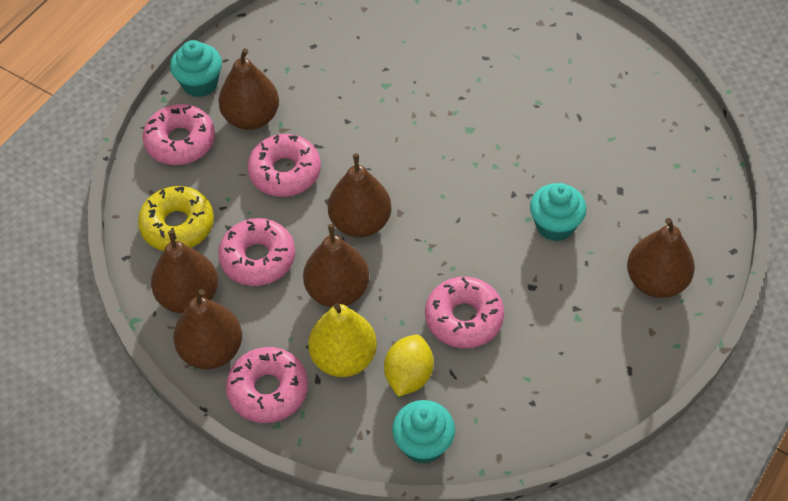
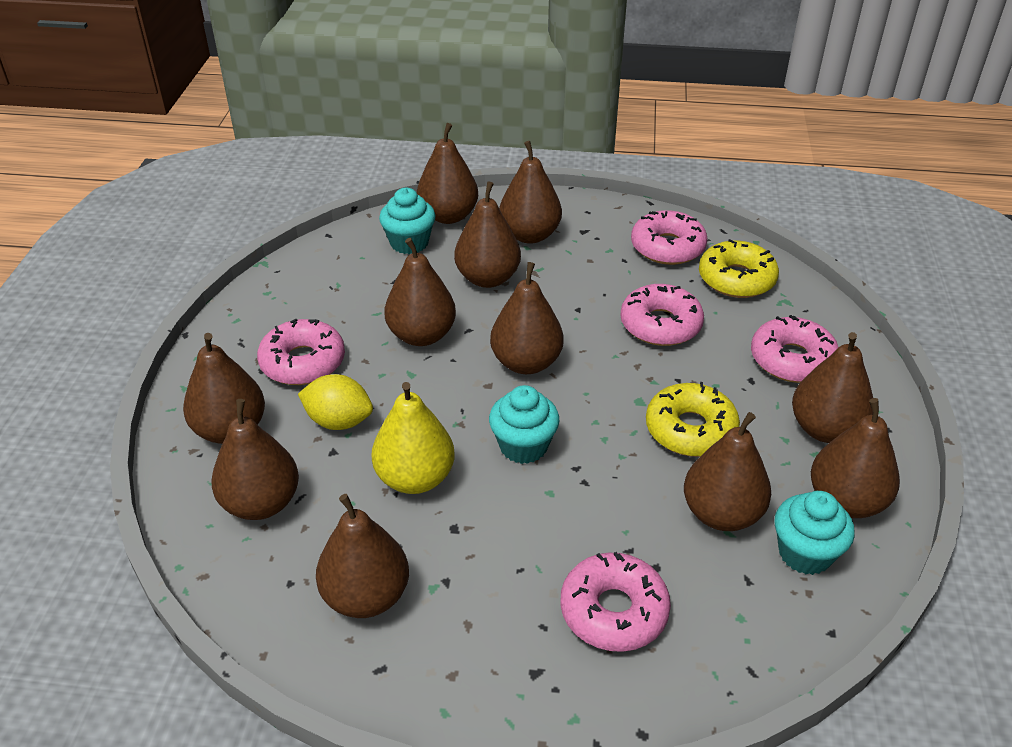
brown pear: 6 -> 11
yellow donut: 1 -> 2

